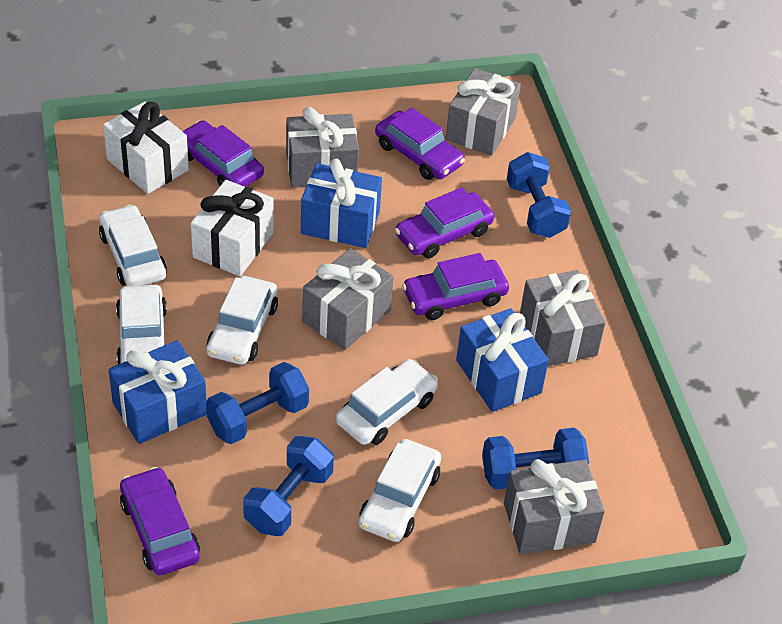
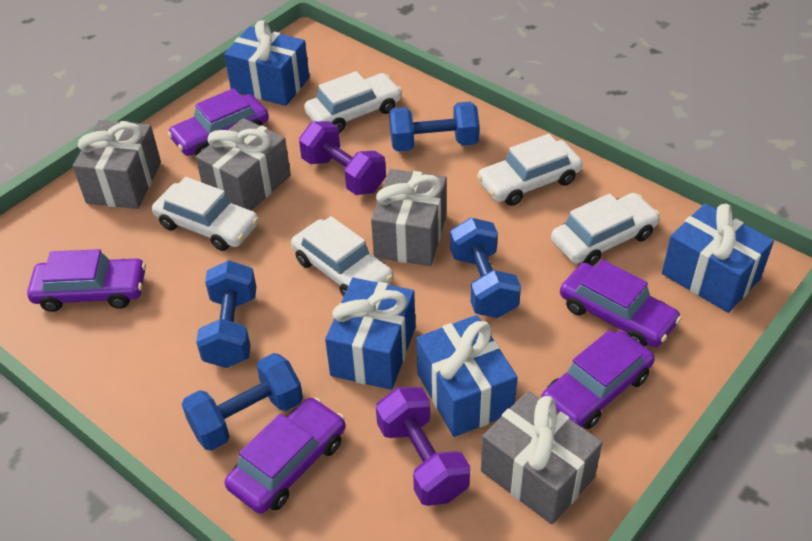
blue gift: 3 -> 4
grey gift: 5 -> 4
purple dumbbell: 0 -> 2
white gift: 2 -> 0

